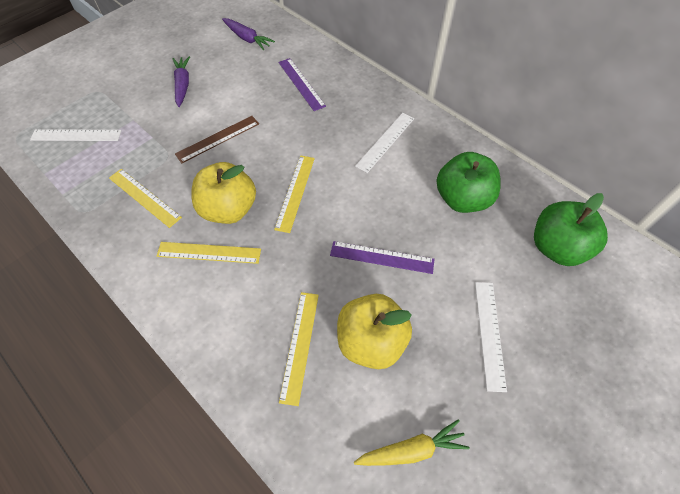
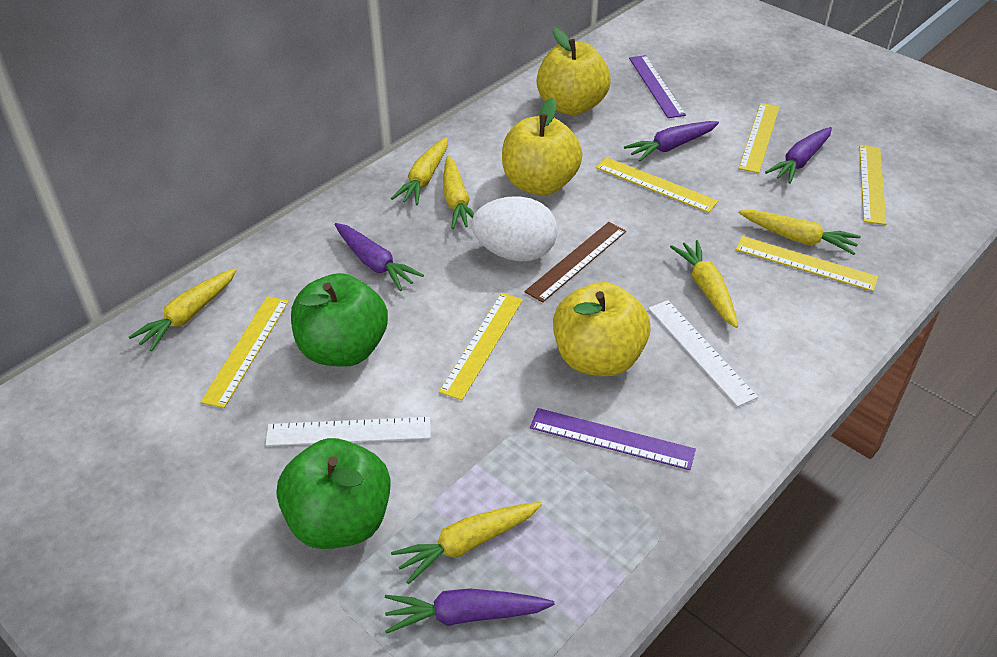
purple carrot: 2 -> 4
white egg: 0 -> 1
white ruler: 3 -> 2
yellow apple: 2 -> 3
yellow carrot: 1 -> 6
yellow ruler: 4 -> 6

